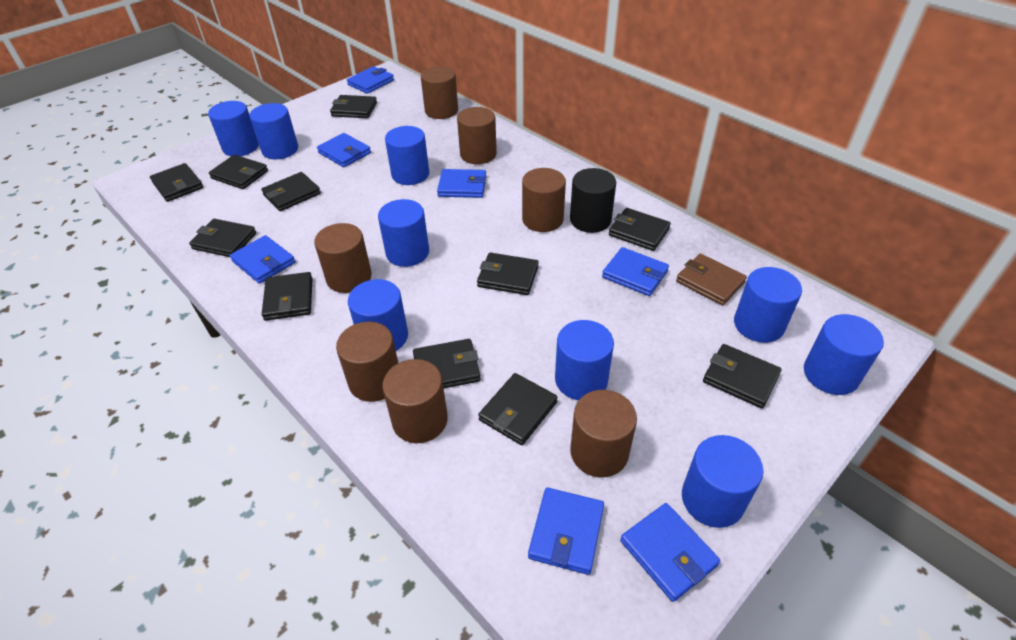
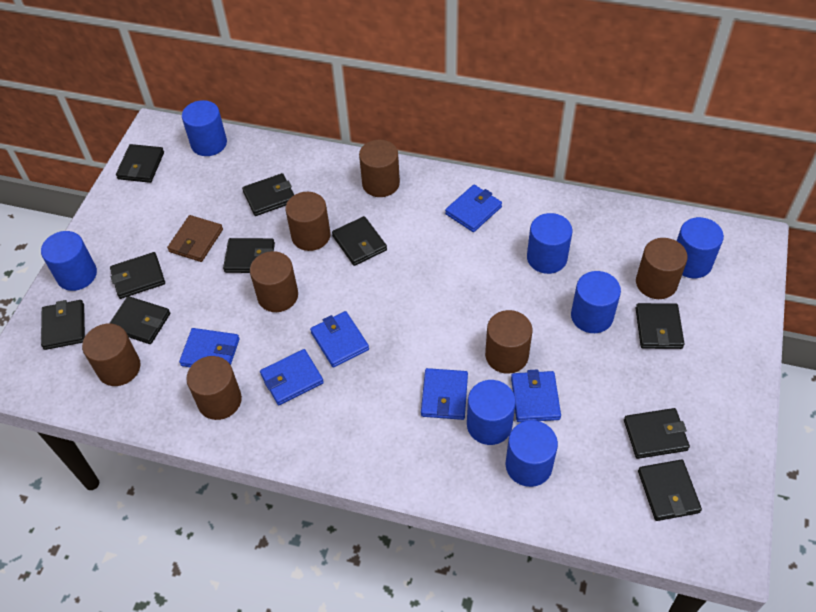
black cylinder: 1 -> 0
black wallet: 11 -> 10
blue cylinder: 9 -> 7
blue wallet: 7 -> 6

